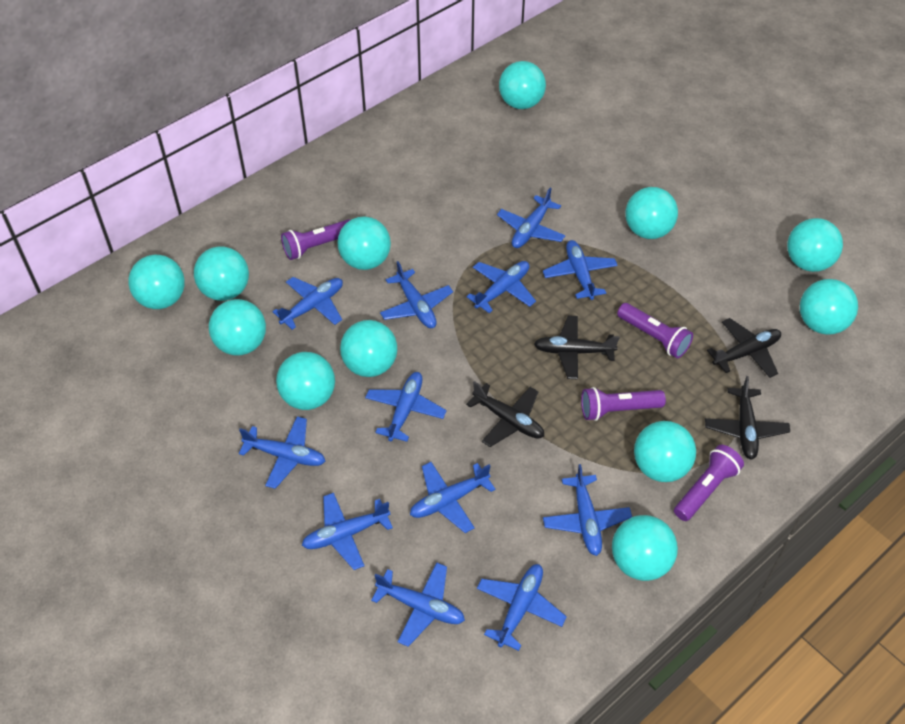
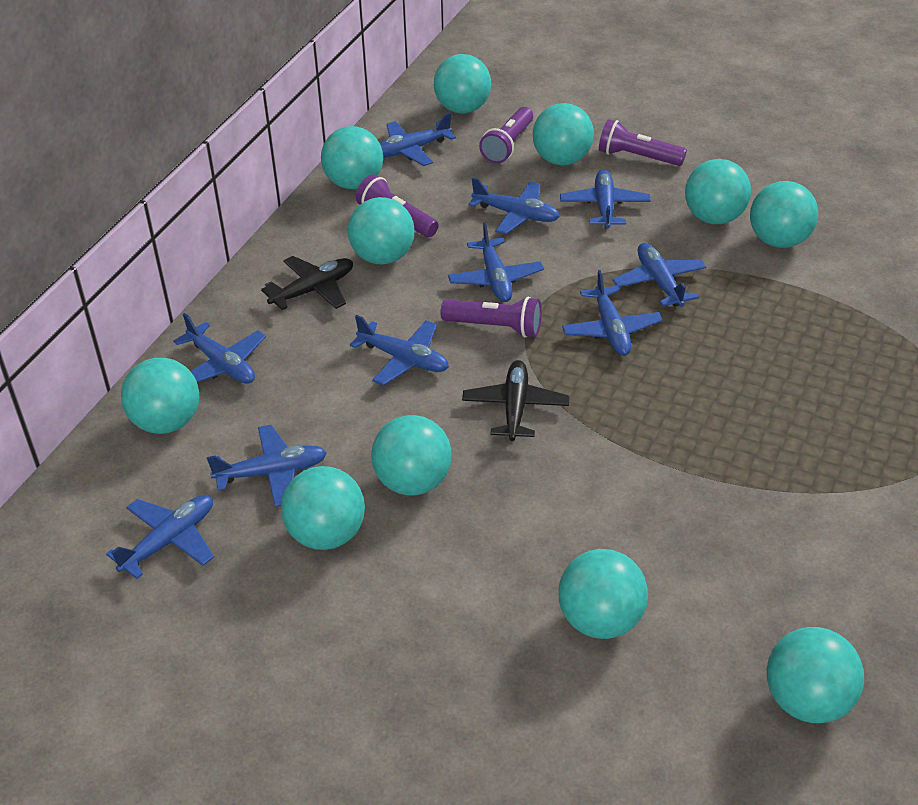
black plane: 4 -> 2
blue plane: 12 -> 10
turquoise ball: 12 -> 11

